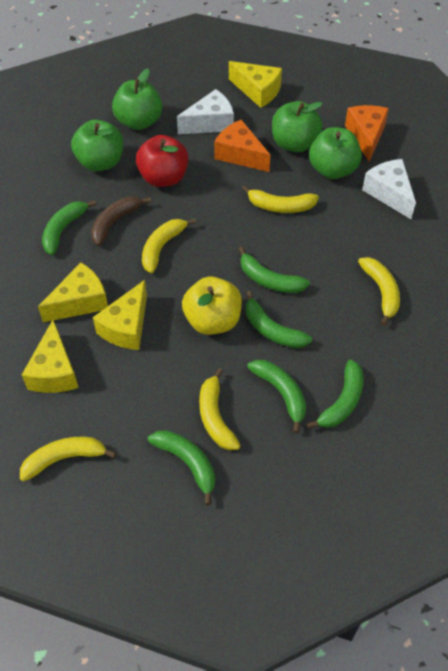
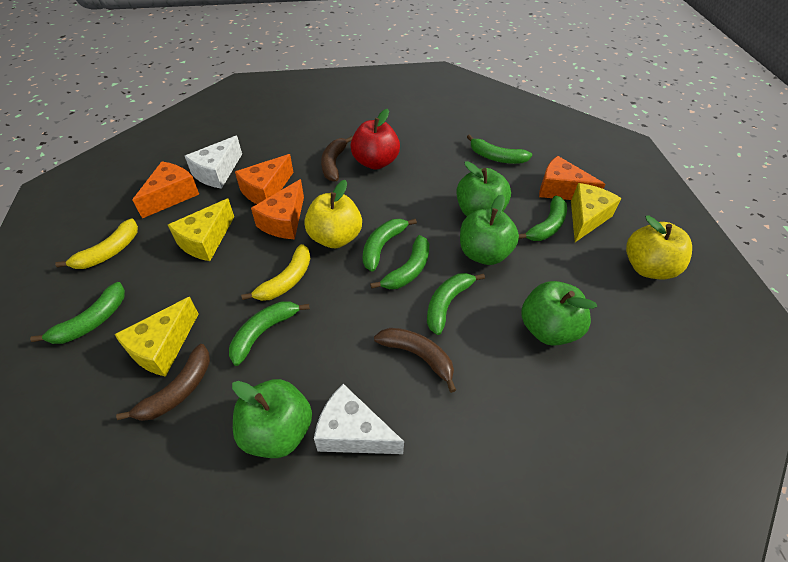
brown banana: 1 -> 3
green banana: 6 -> 7
orange cheese: 2 -> 4
yellow apple: 1 -> 2
yellow banana: 5 -> 2
yellow cheese: 4 -> 3

